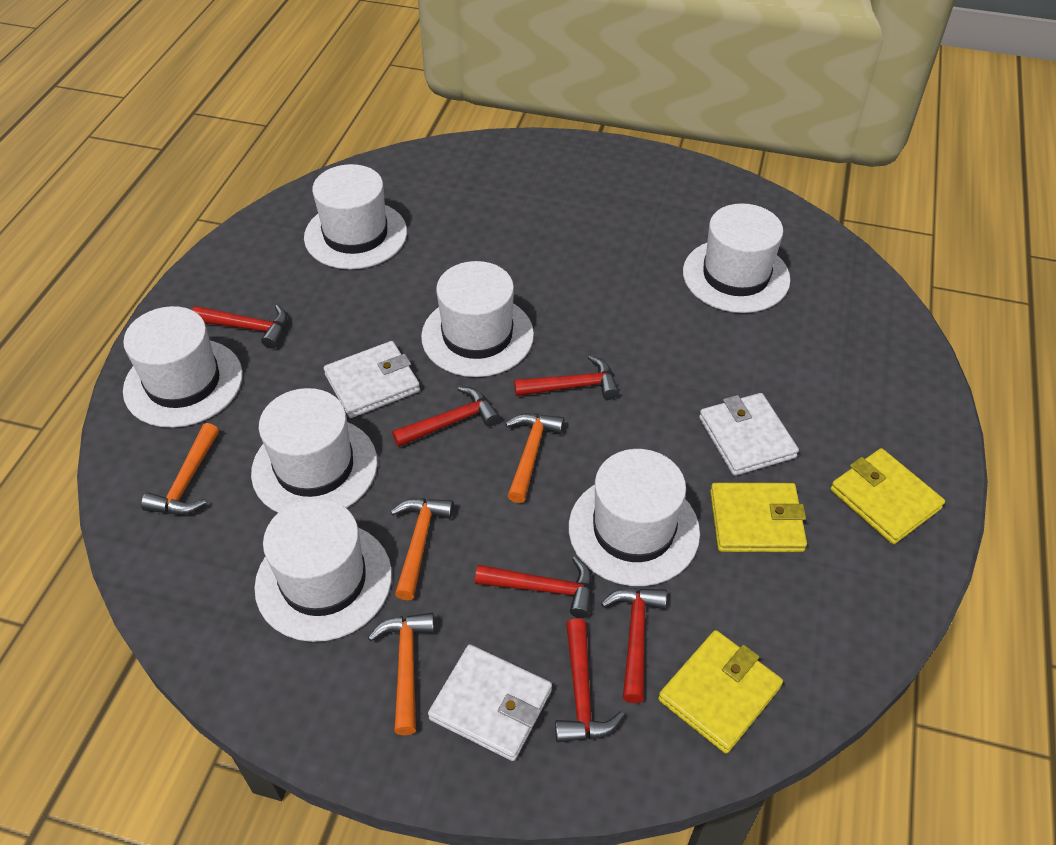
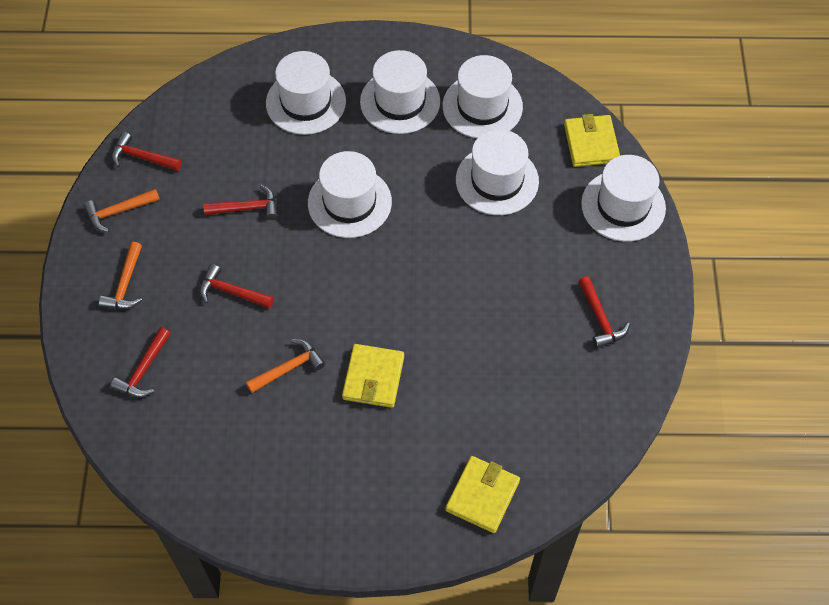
orange hammer: 4 -> 3
red hammer: 6 -> 5
white hat: 7 -> 6
white wallet: 3 -> 0

